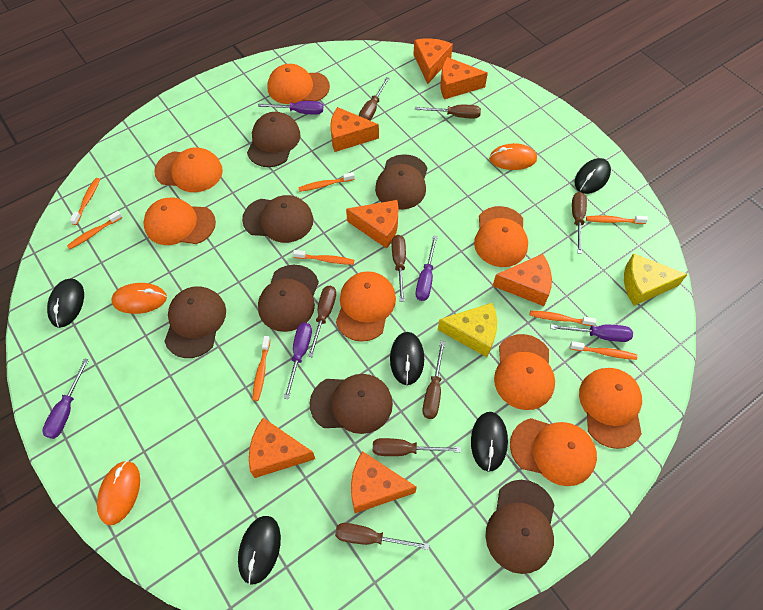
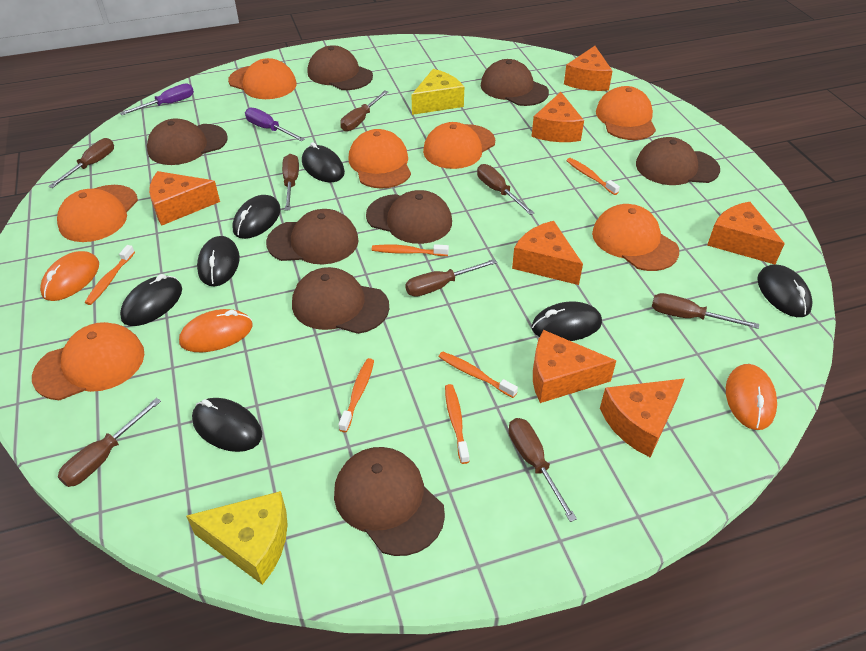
black mouse: 5 -> 7
brown cap: 7 -> 8
orange cap: 8 -> 7
orange toothbrush: 8 -> 6
purple screwdriver: 5 -> 2

